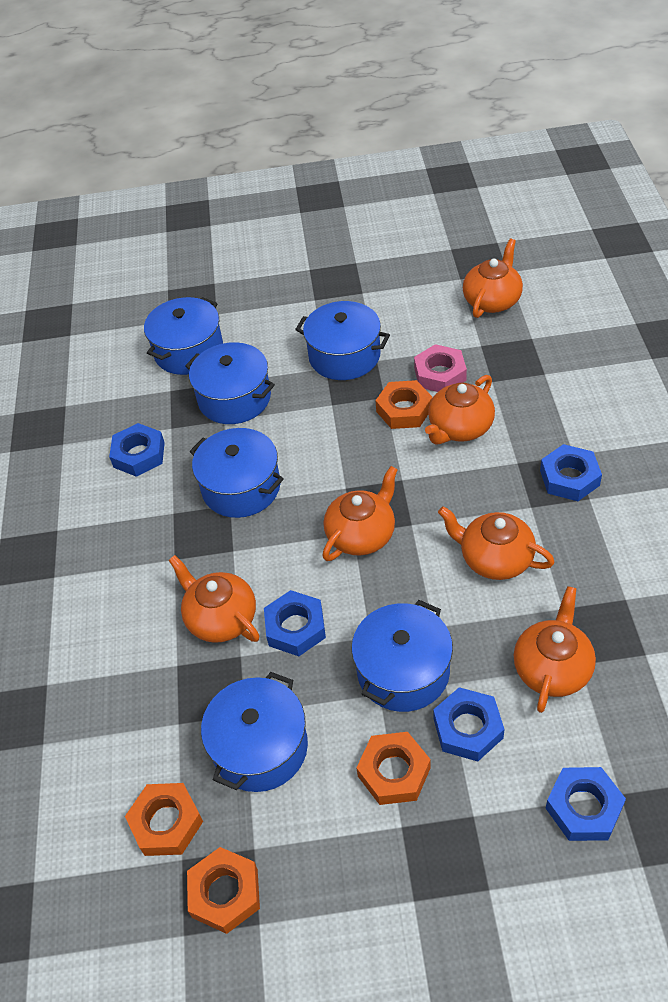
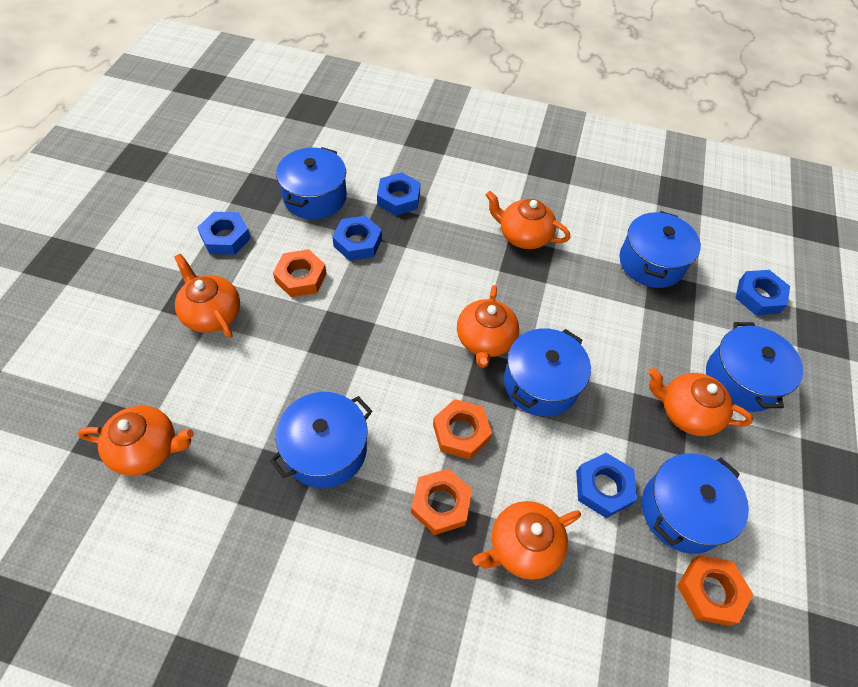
pink nut: 1 -> 0

